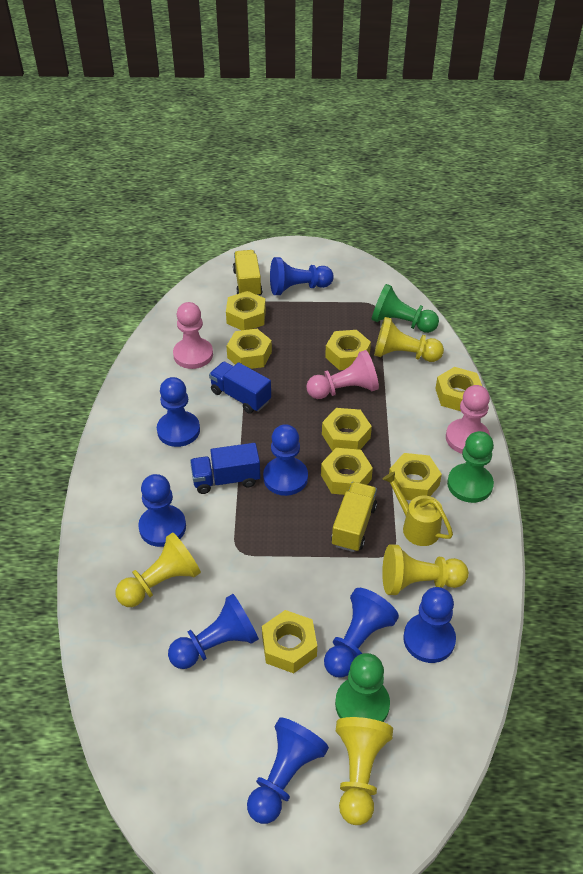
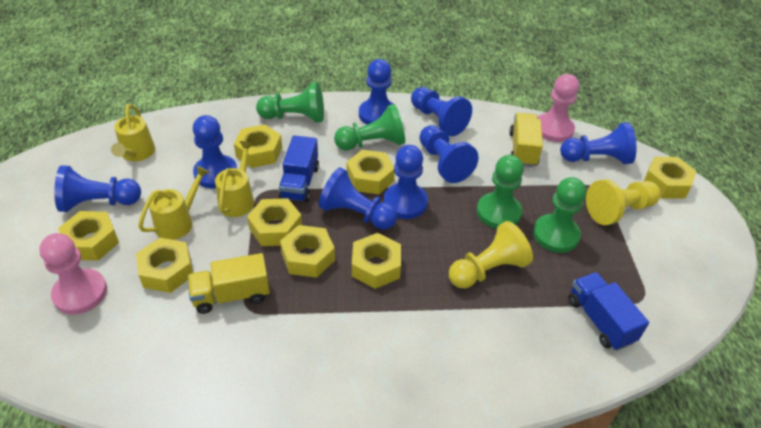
green pawn: 3 -> 4
pink pawn: 3 -> 2
yellow pawn: 4 -> 2
yellow watering can: 1 -> 3

